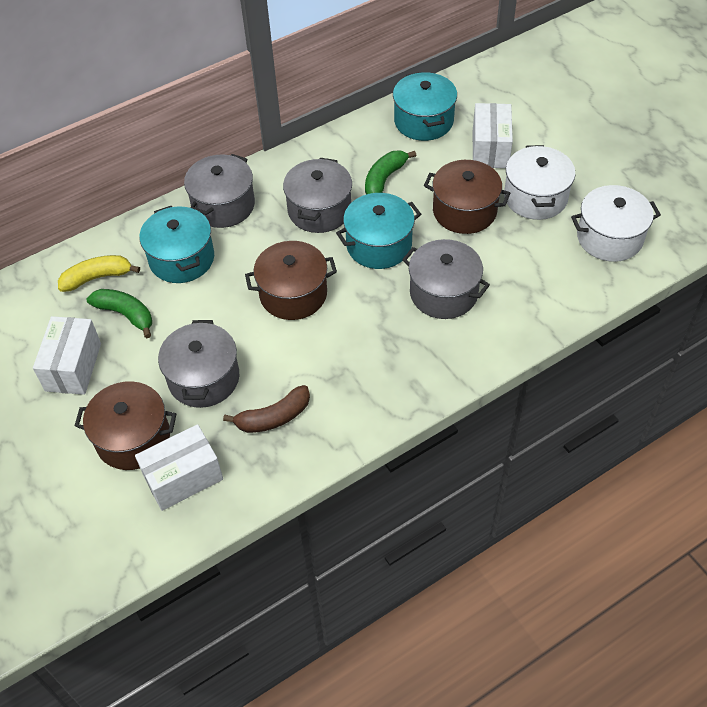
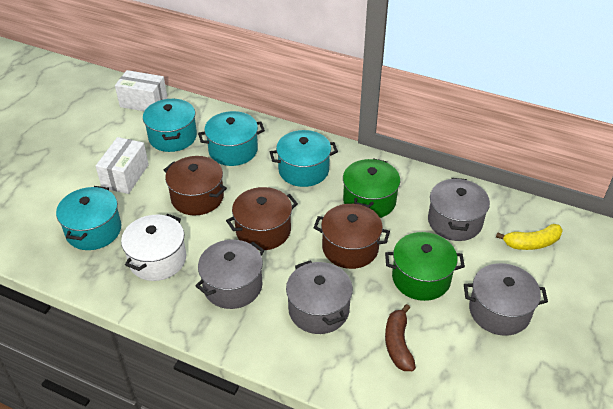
green banana: 2 -> 0
green pot: 0 -> 2
turquoise pot: 3 -> 4
white box: 3 -> 2
white pot: 2 -> 1

